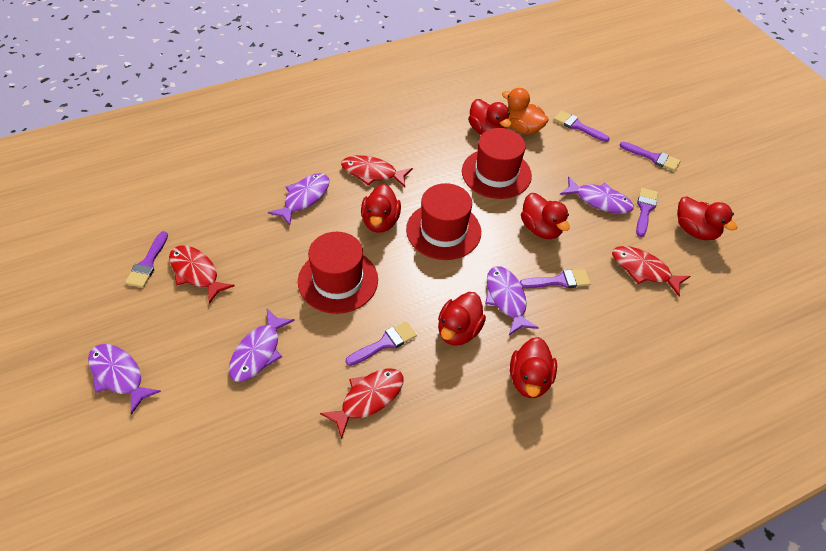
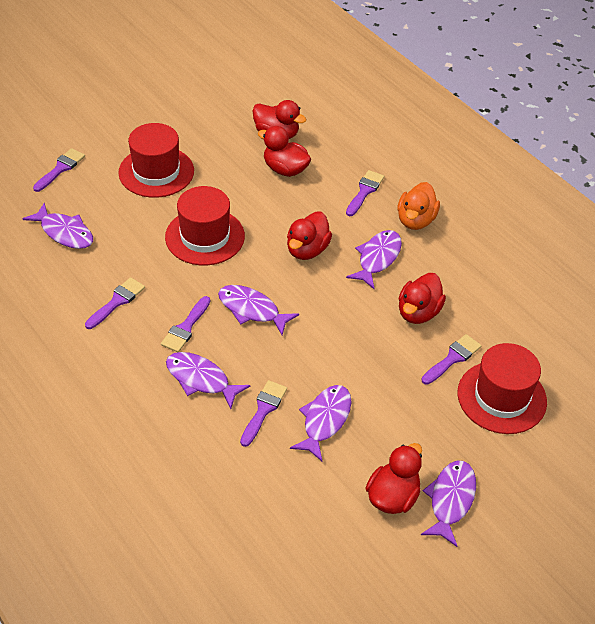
purple fish: 5 -> 6
red duck: 6 -> 5
red fish: 4 -> 0

